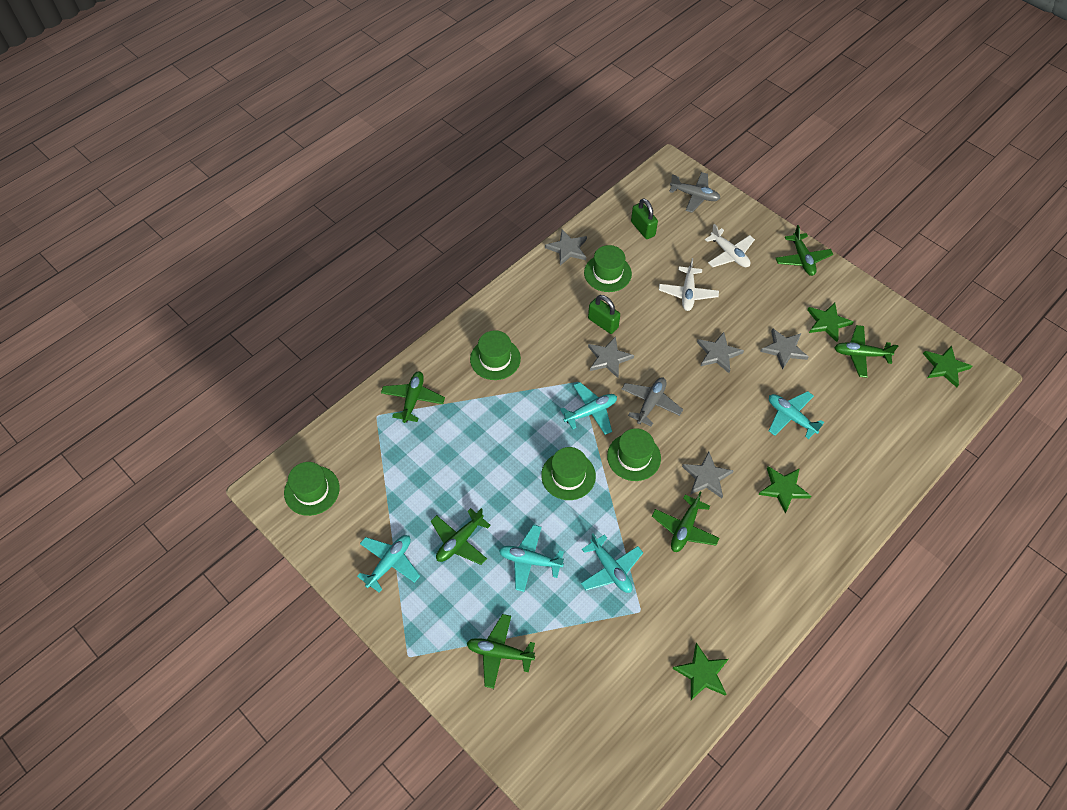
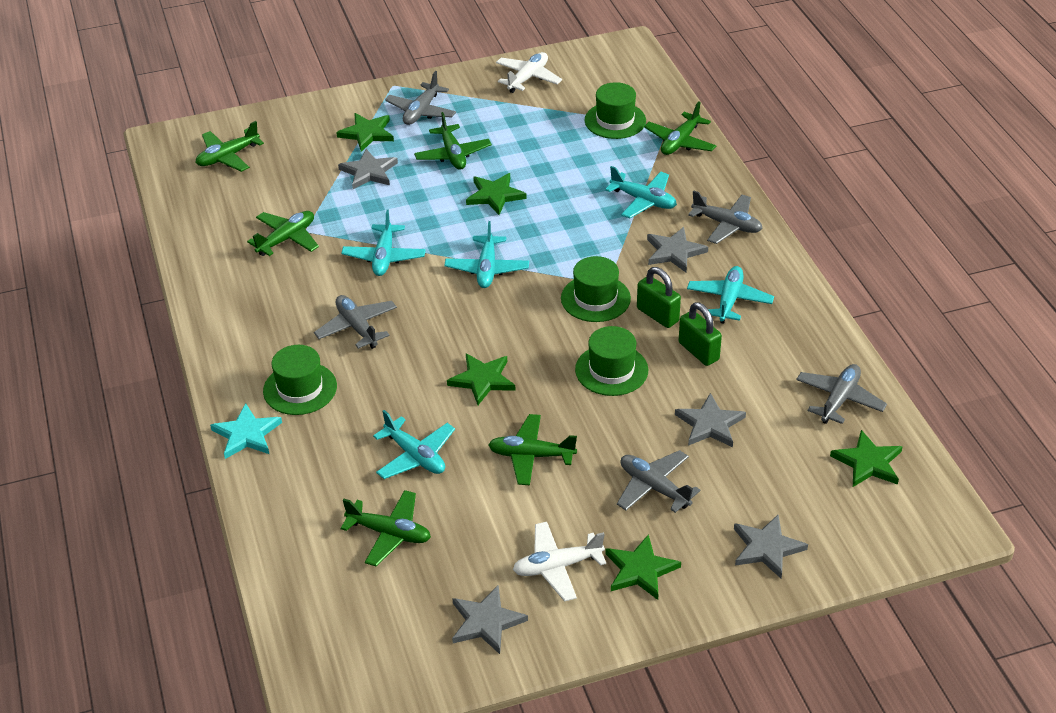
green hat: 5 -> 4
green star: 4 -> 5
grey plane: 2 -> 5
turquoise star: 0 -> 1

